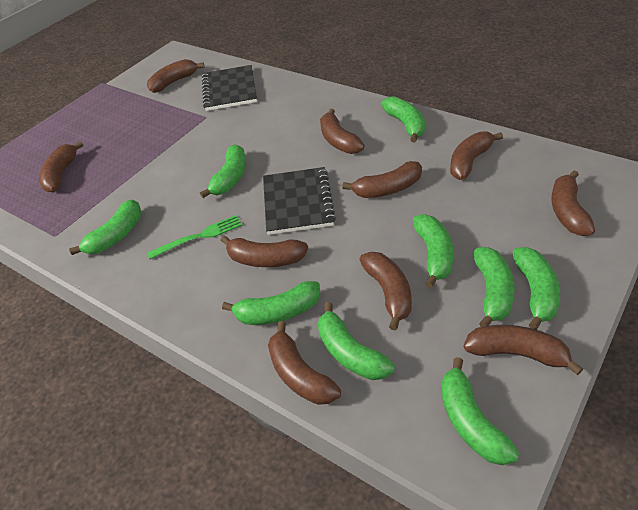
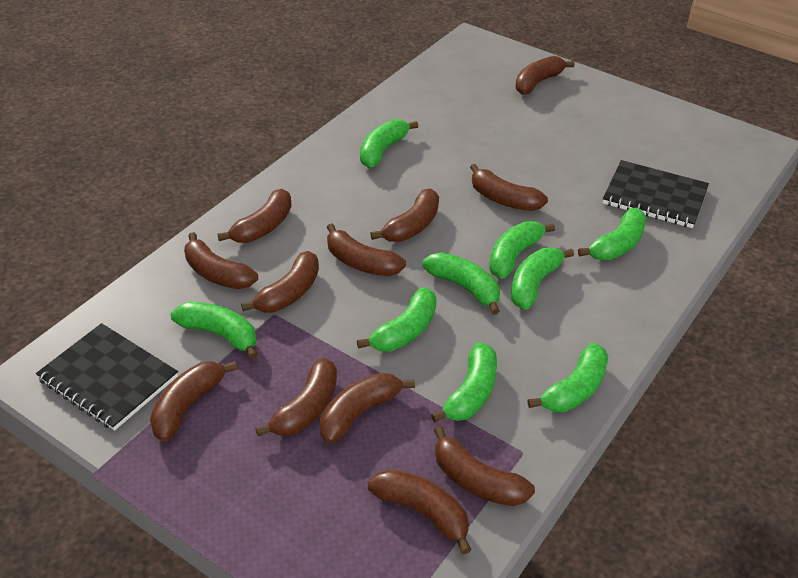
brown banana: 10 -> 12
green fork: 1 -> 0

